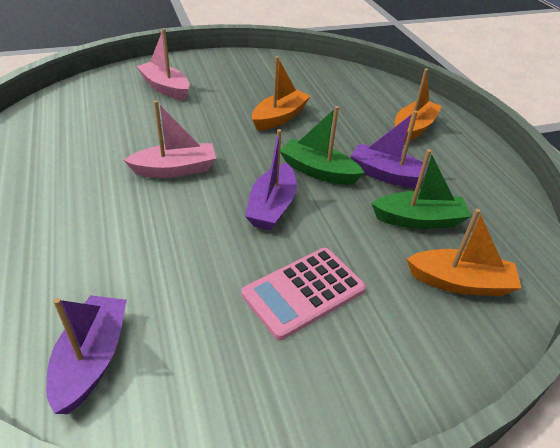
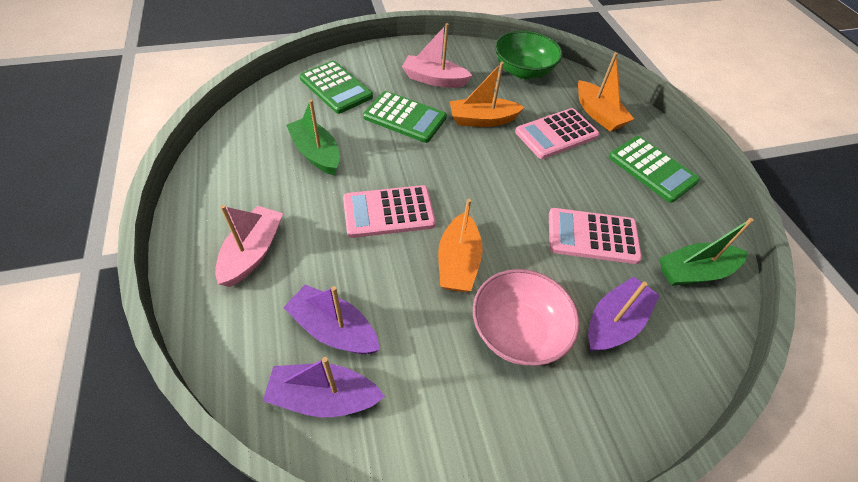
green bowl: 0 -> 1
green calculator: 0 -> 3
pink bowl: 0 -> 1
pink calculator: 1 -> 3

